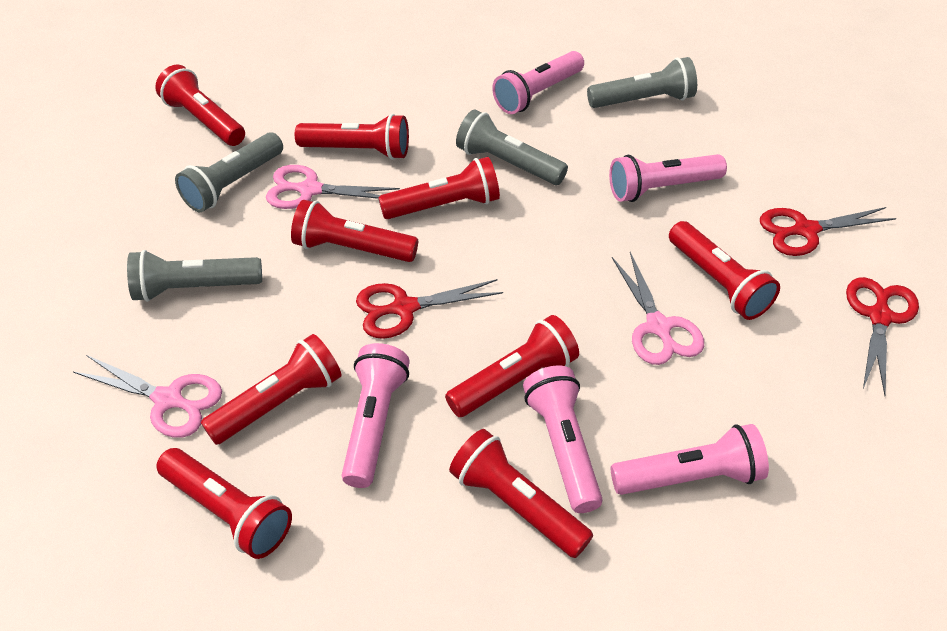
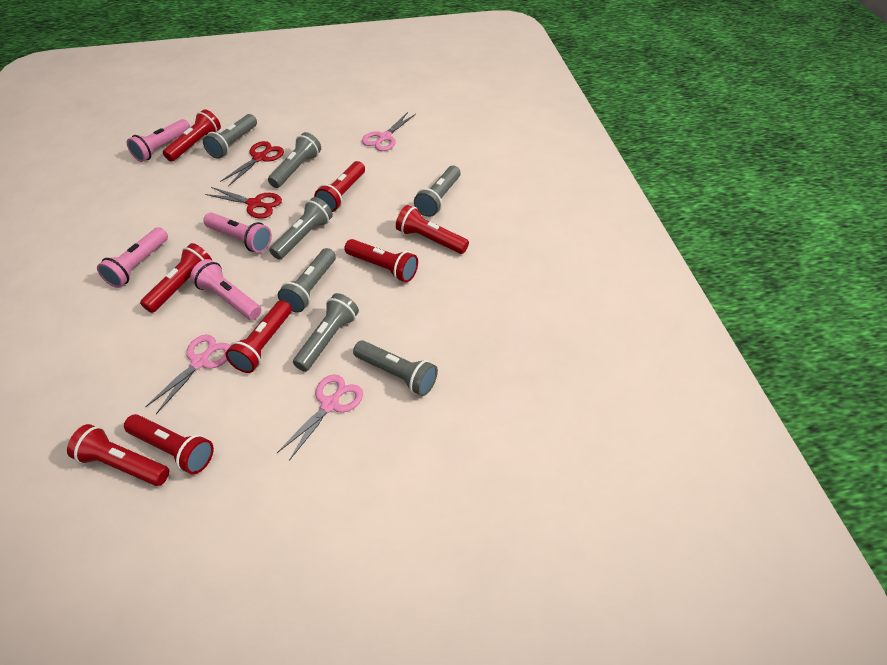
grey flashlight: 4 -> 7
pink flashlight: 5 -> 4
red flashlight: 9 -> 8
red scissors: 3 -> 2

